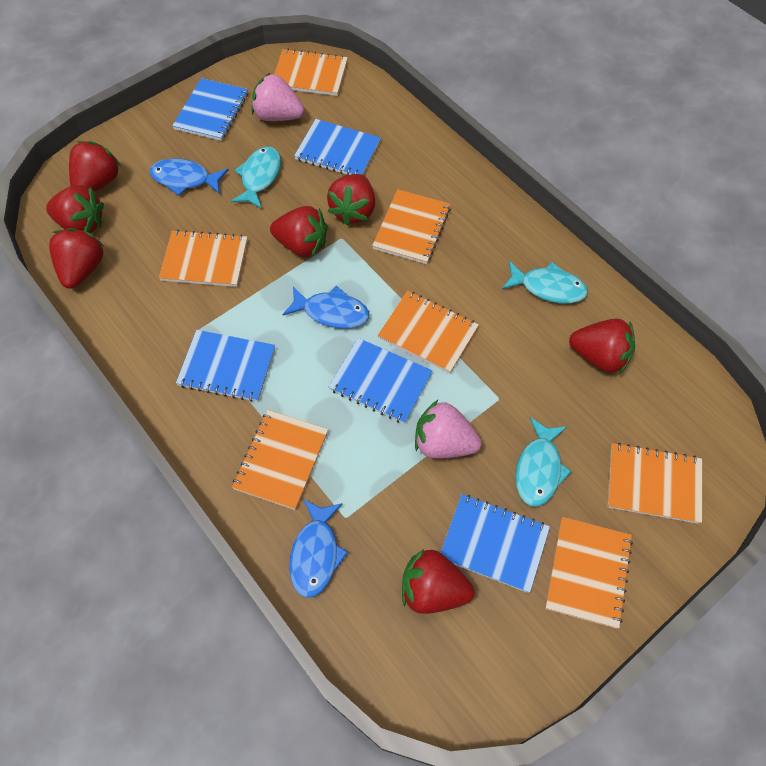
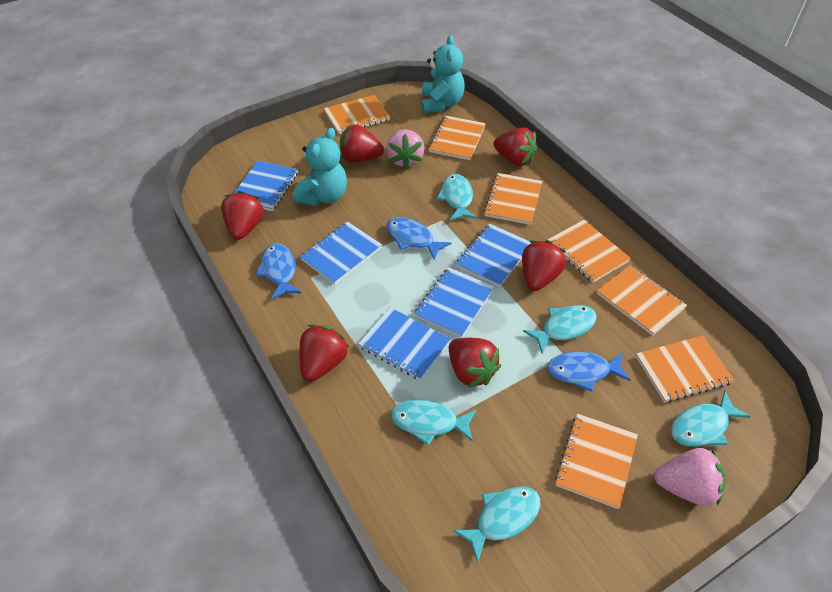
red strawberry: 7 -> 6
turquoise fish: 3 -> 5
turquoise teddy bear: 0 -> 2

